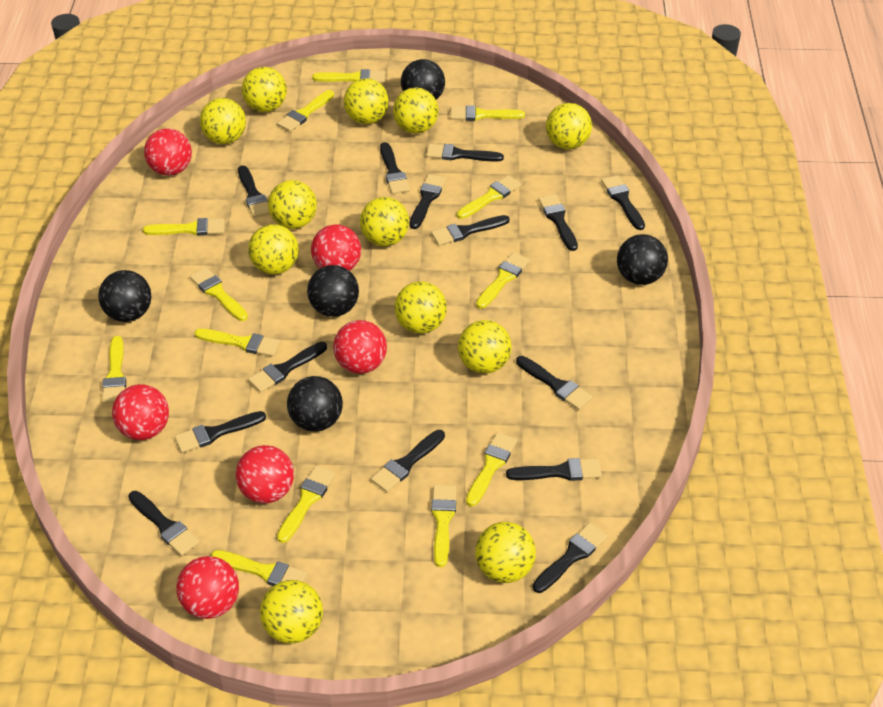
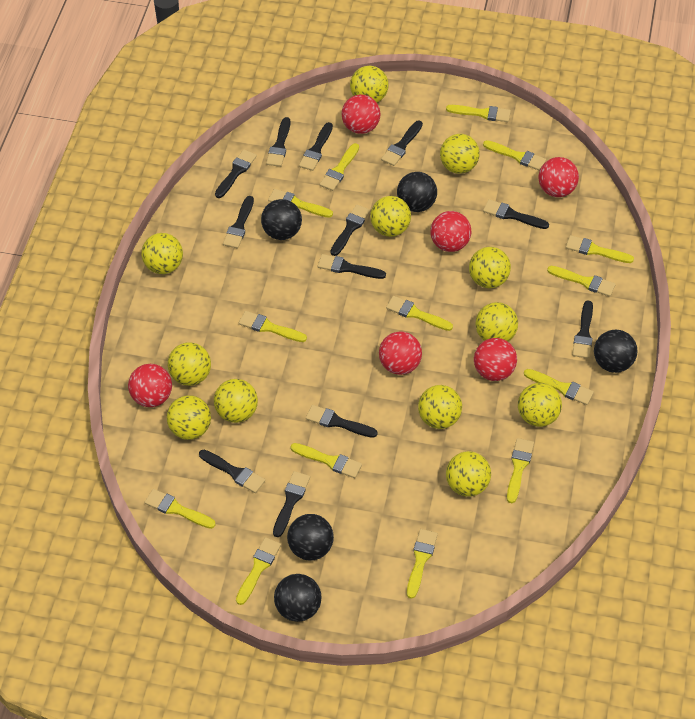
black brush: 14 -> 12
yellow brush: 13 -> 14

